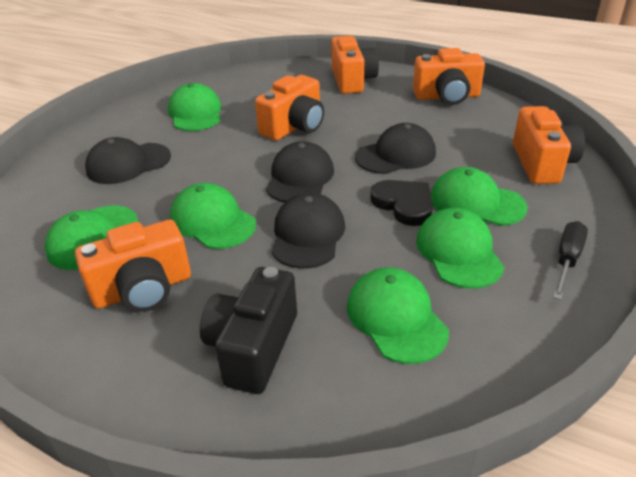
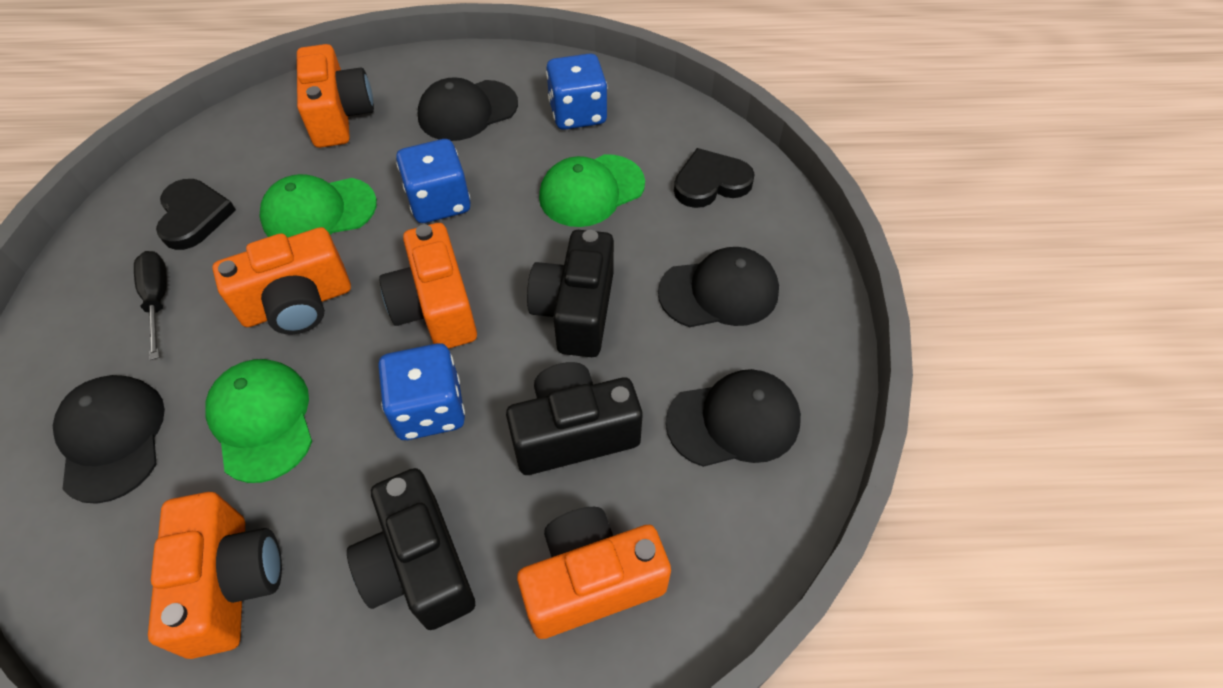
black camera: 1 -> 3
black heart: 1 -> 2
blue dice: 0 -> 3
green cap: 6 -> 3

